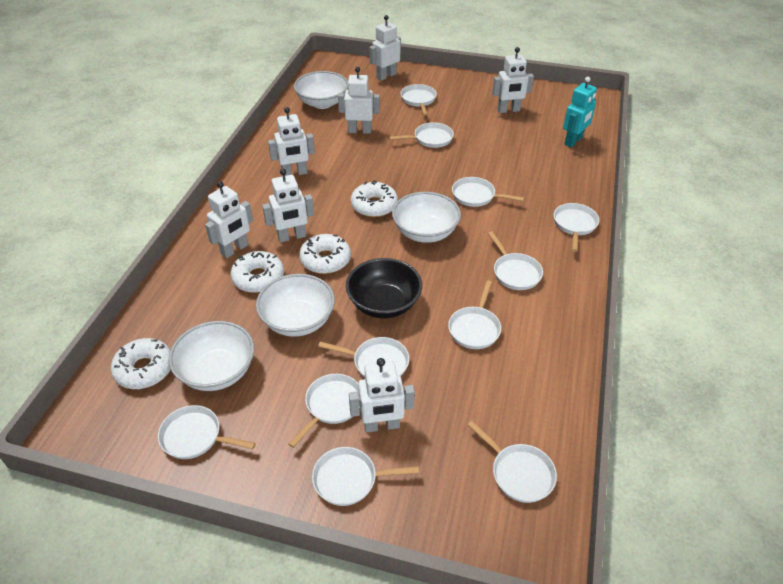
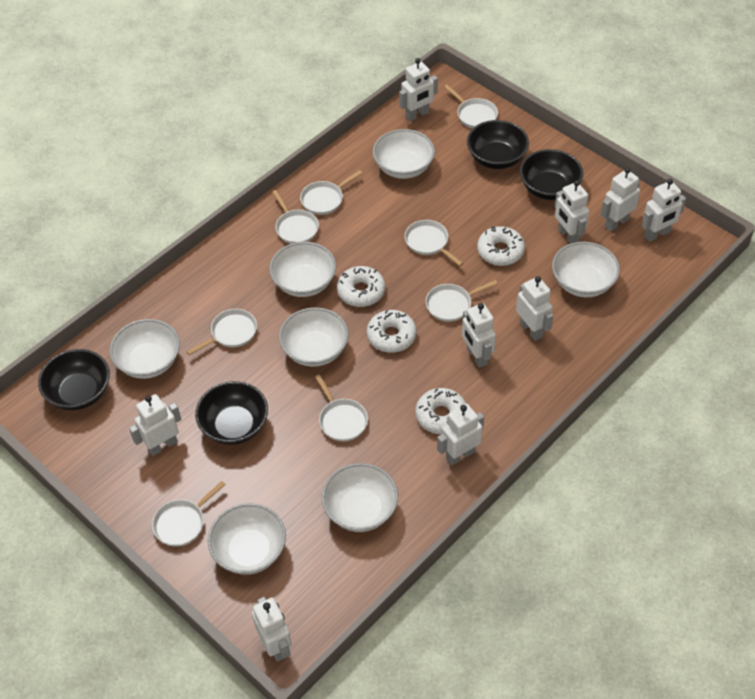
black bowl: 1 -> 4
turquoise robot: 1 -> 0
white bowl: 4 -> 7
white pan: 11 -> 8
white robot: 7 -> 9

